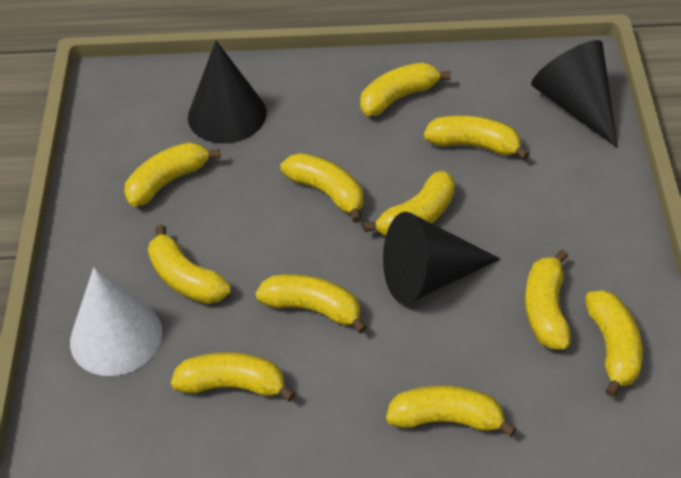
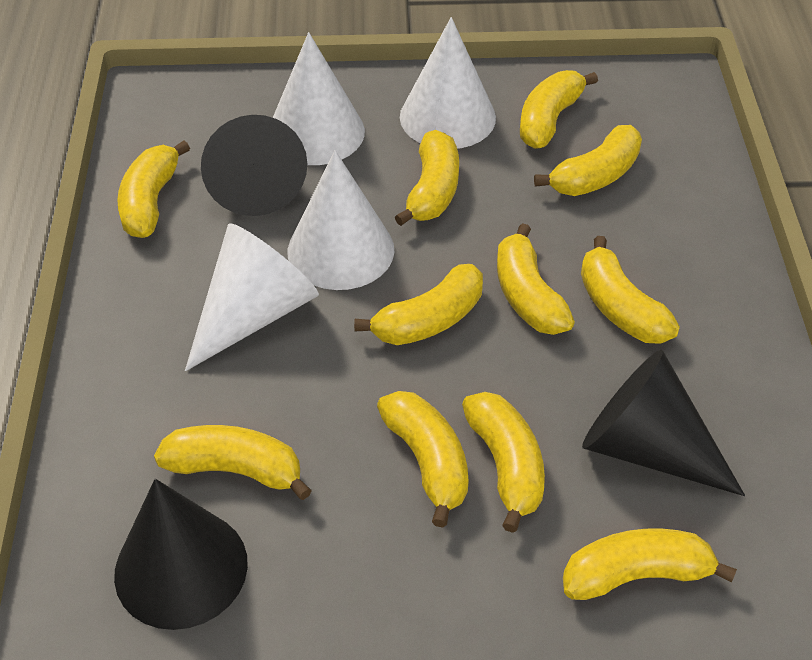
white cone: 1 -> 4

